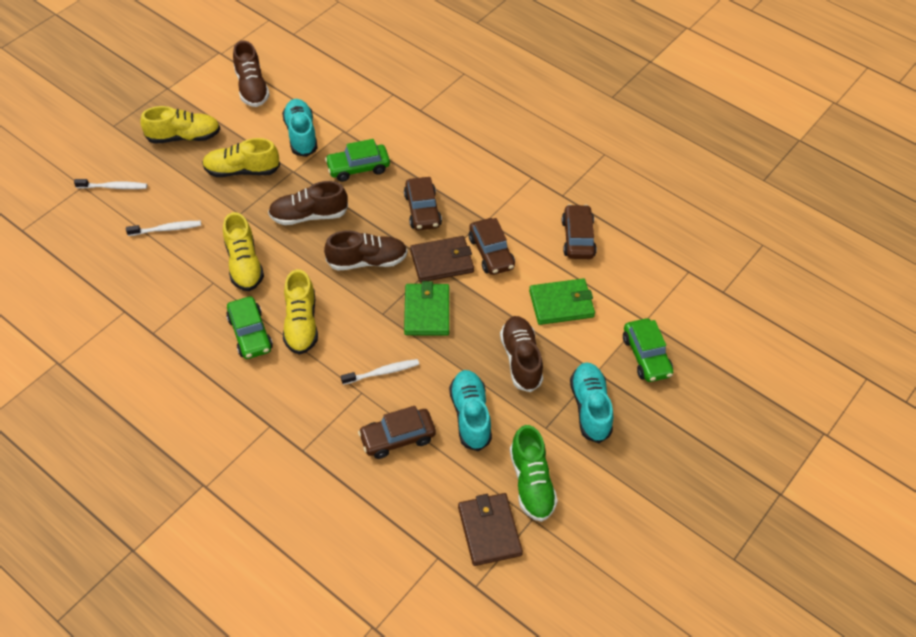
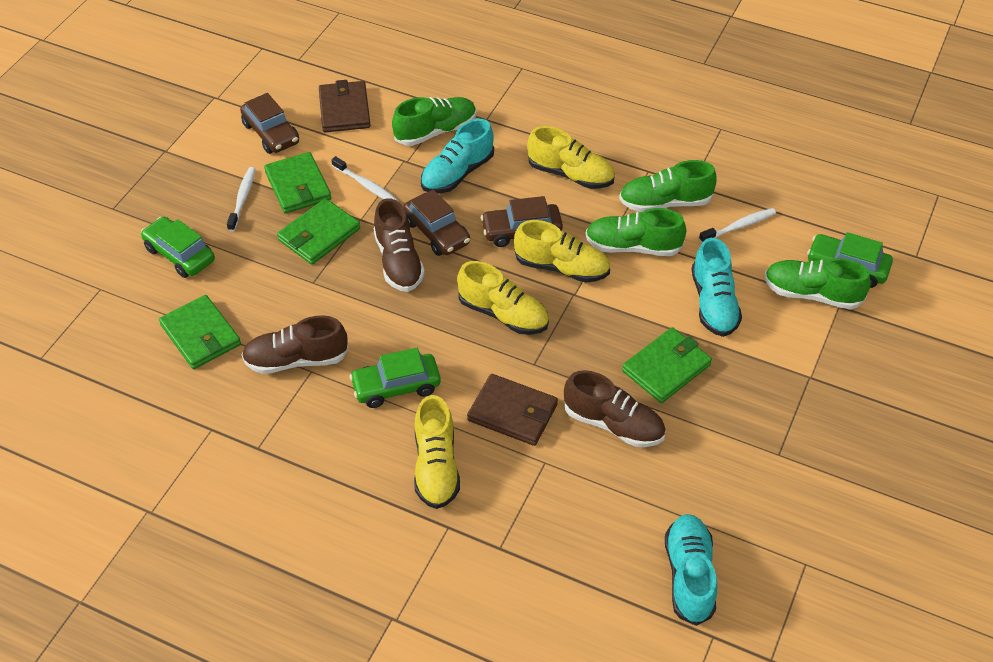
brown car: 4 -> 3
brown shoe: 4 -> 3
green shoe: 1 -> 4
green wallet: 2 -> 4

